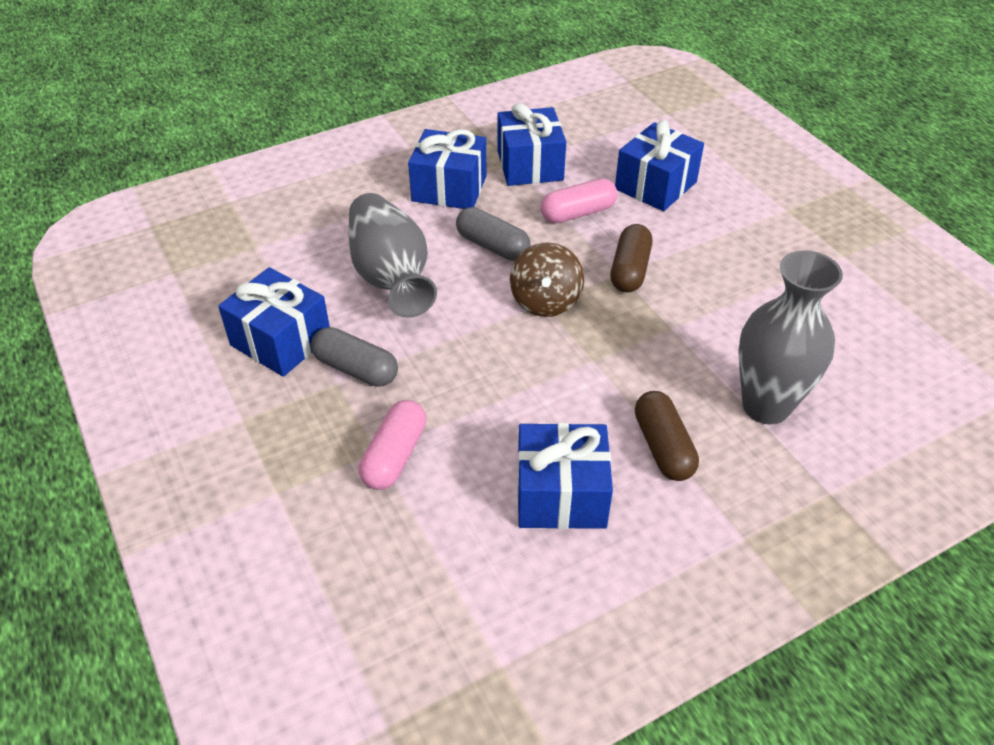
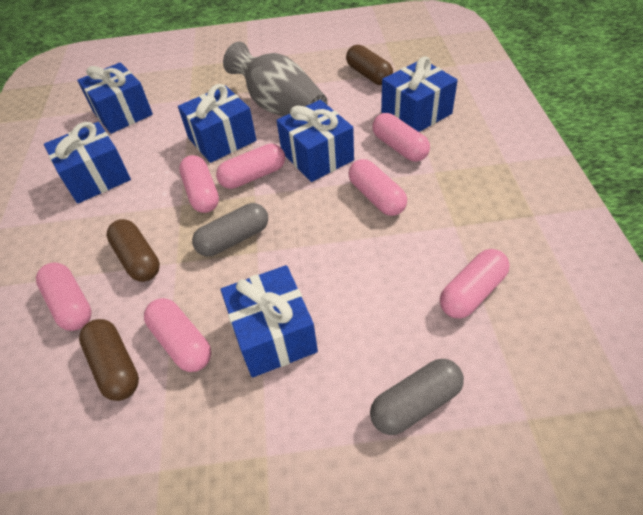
blue gift: 5 -> 6
brown capsule: 2 -> 3
brown spinning top: 1 -> 0
grey vase: 2 -> 1
pink capsule: 2 -> 7

